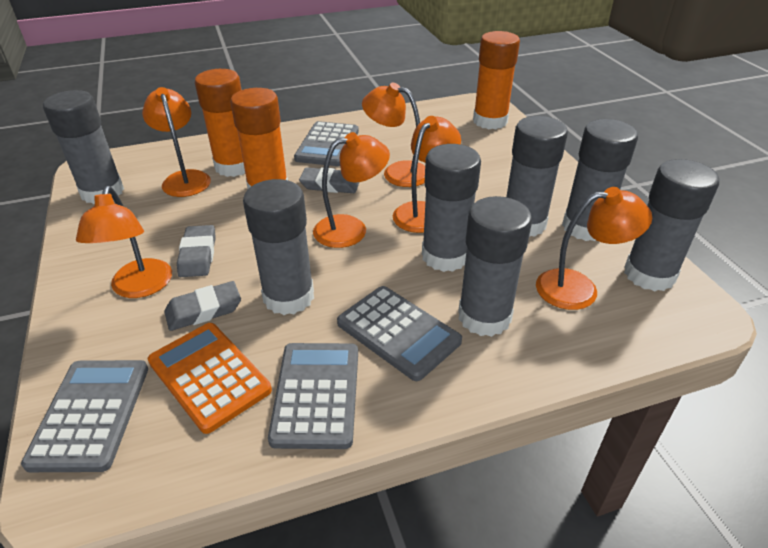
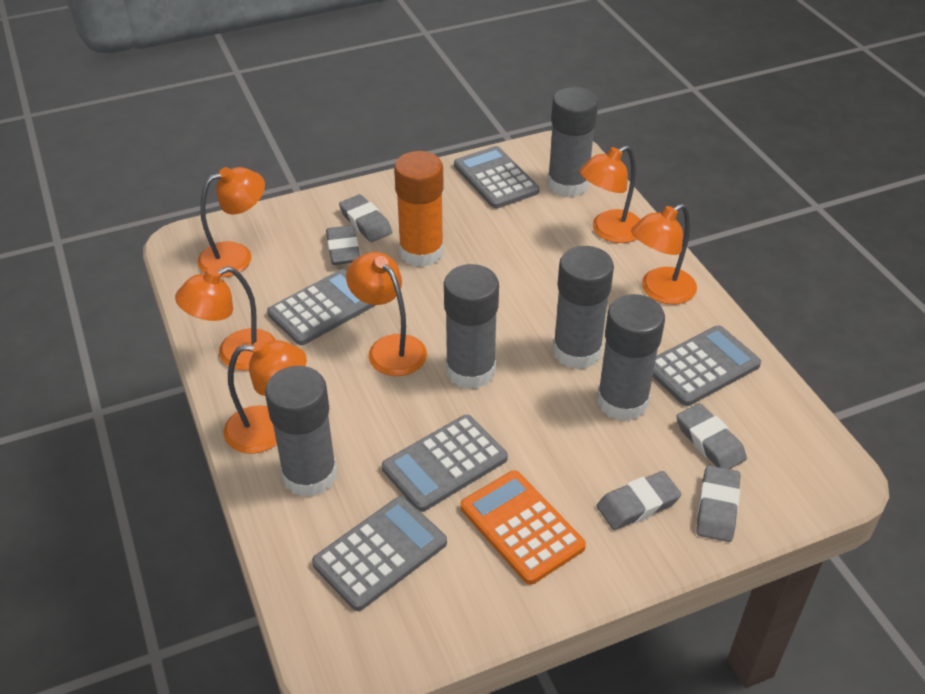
grey calculator: 4 -> 5
grey eraser: 3 -> 5
grey glue stick: 7 -> 5
orange glue stick: 3 -> 1

